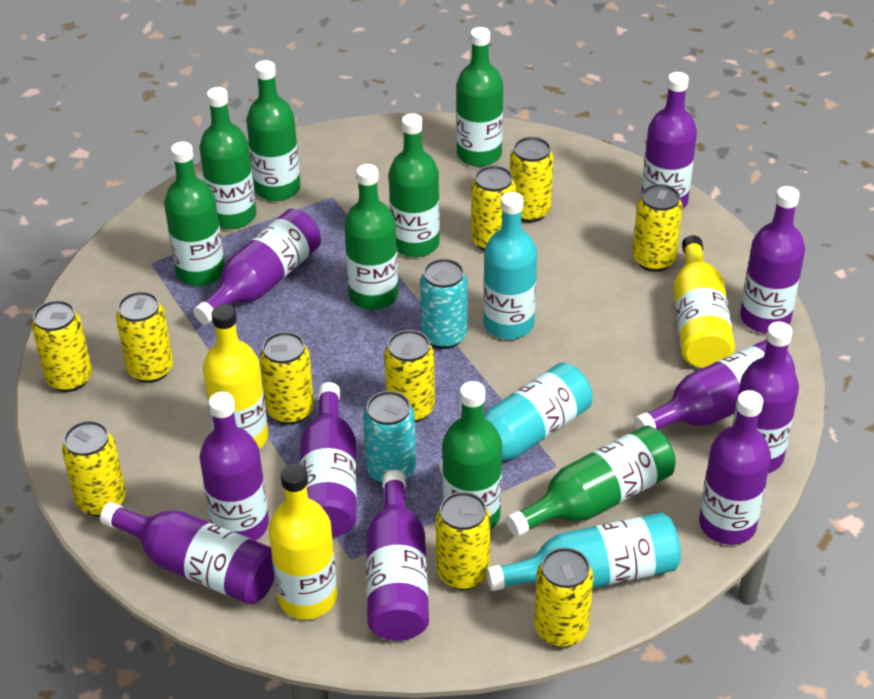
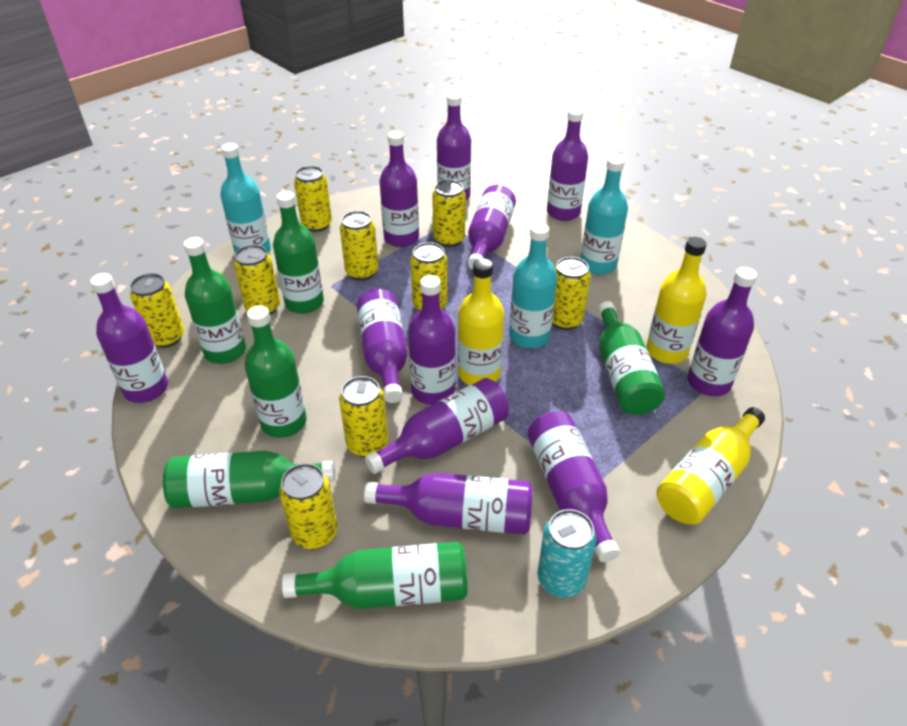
green bottle: 8 -> 6
purple bottle: 10 -> 11
turquoise can: 2 -> 1
yellow can: 10 -> 9

